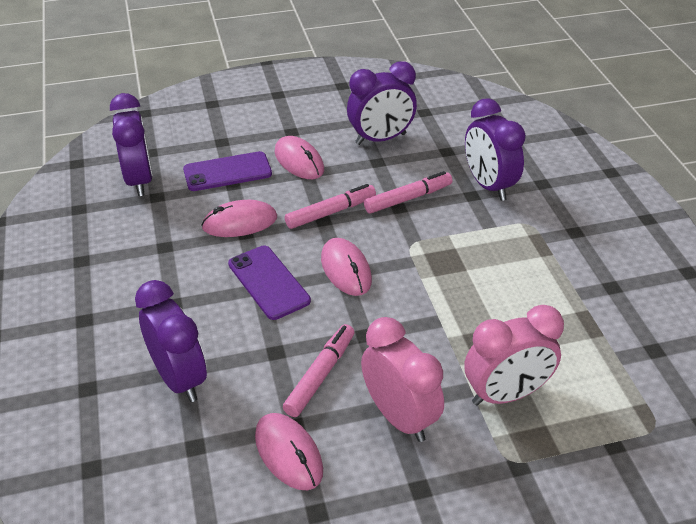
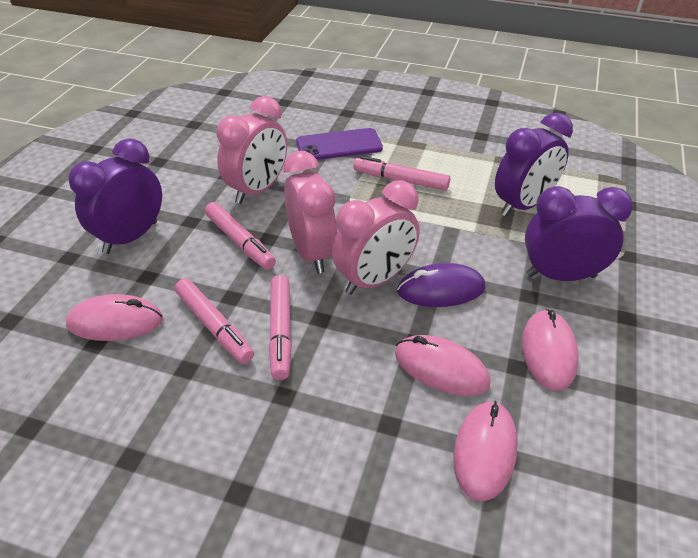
pink clock: 2 -> 3
pink marker: 3 -> 4
purple clock: 4 -> 3
purple mouse: 0 -> 1
purple phone: 2 -> 1

